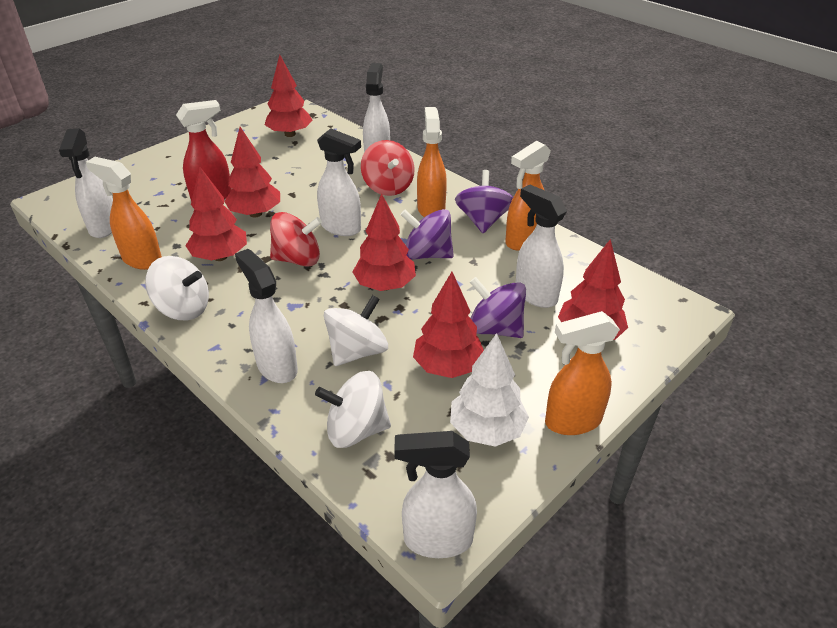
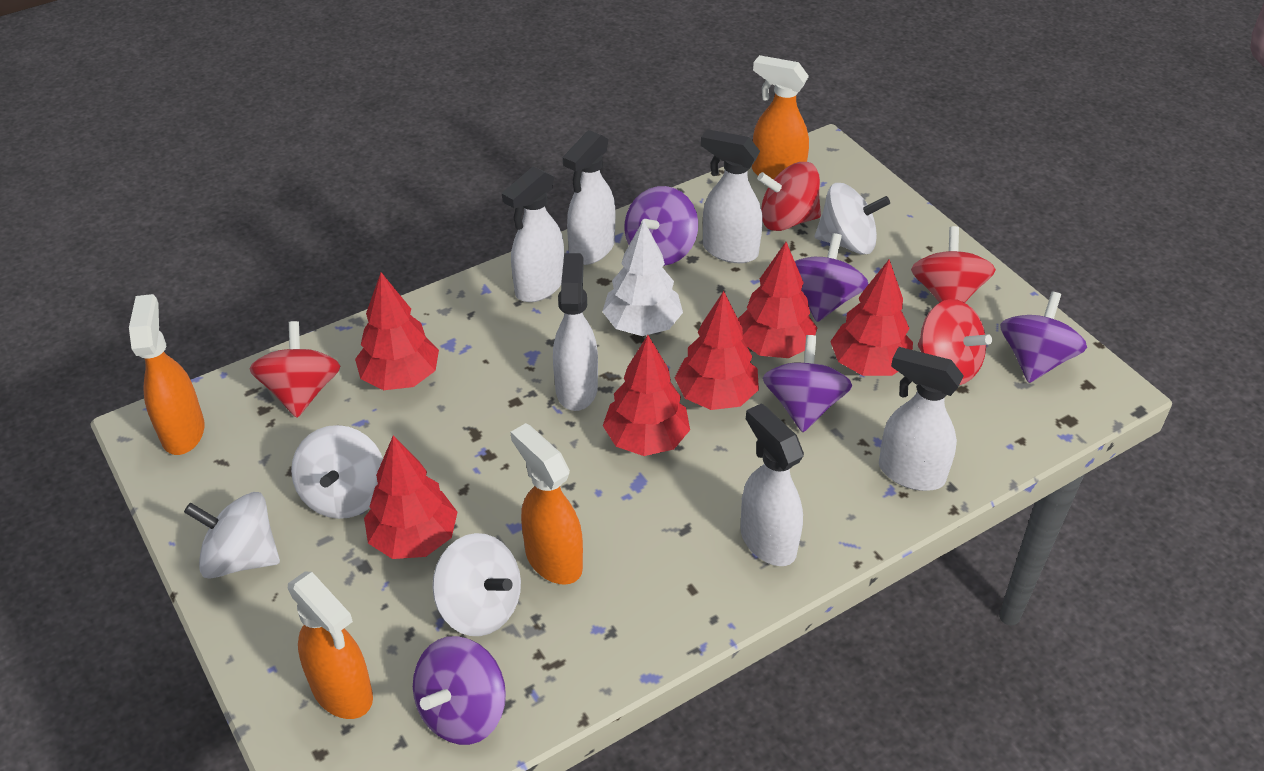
purple spinning top: 3 -> 5
red spinning top: 2 -> 4
red spray bottle: 1 -> 0
white spinning top: 3 -> 4

